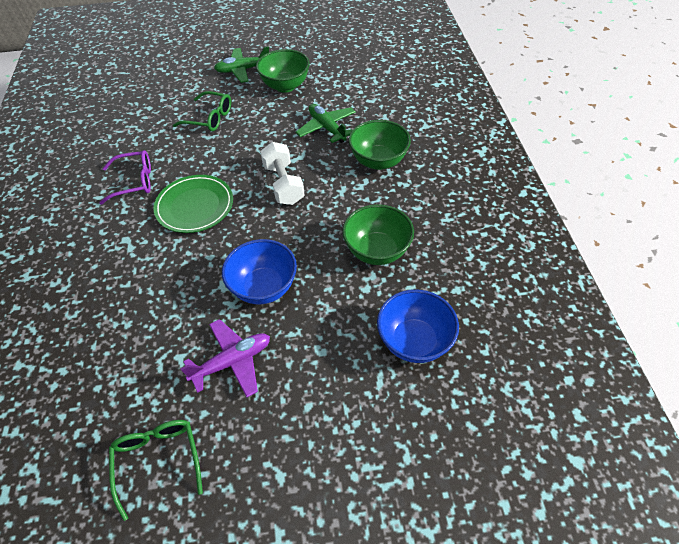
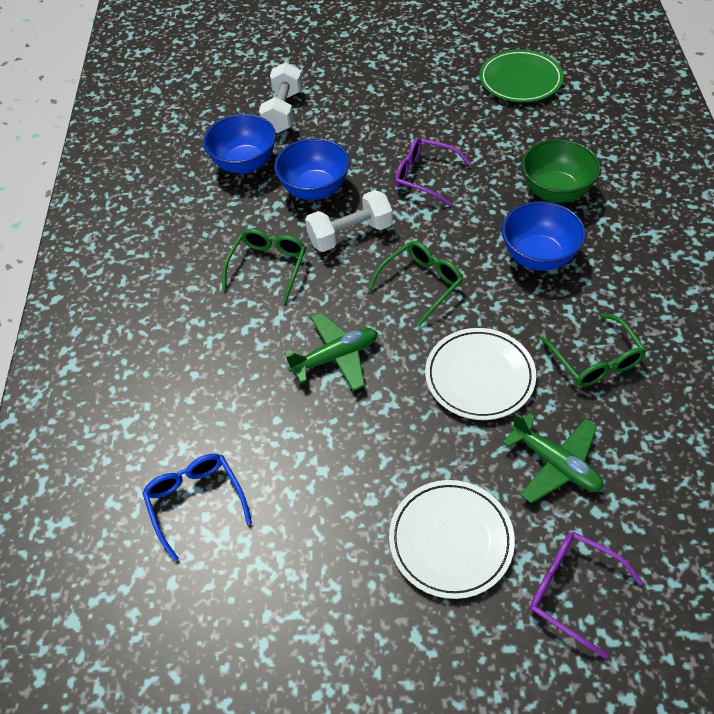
blue bowl: 2 -> 3
blue glasses: 0 -> 1
green bowl: 3 -> 1
green glasses: 2 -> 3
purple glasses: 1 -> 2
purple plane: 1 -> 0
white dumbbell: 1 -> 2
white plate: 0 -> 2

